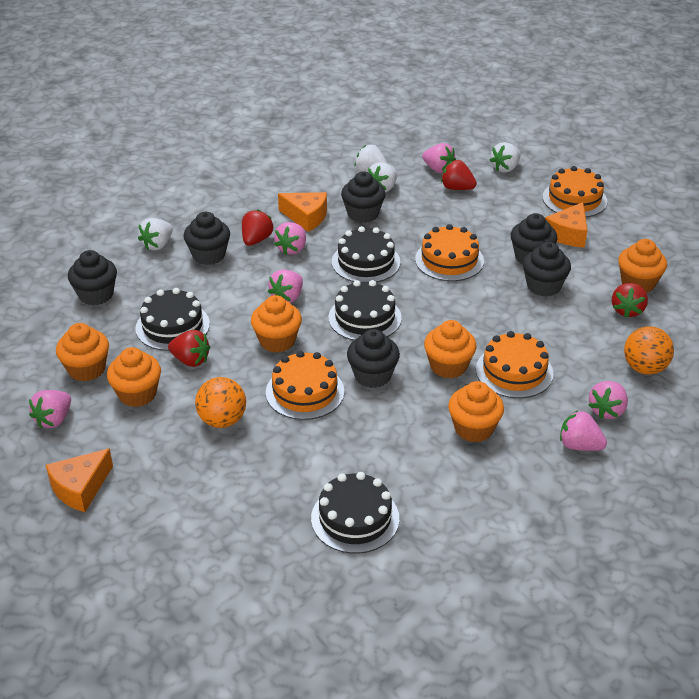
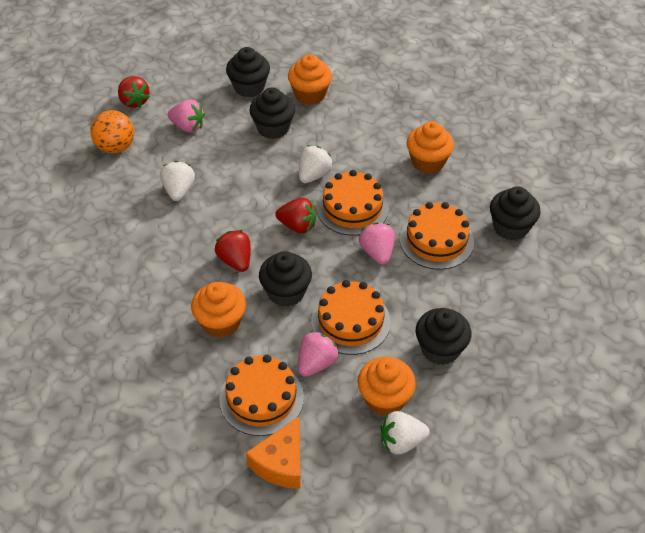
black cake: 4 -> 0
black cupcake: 6 -> 5
orange ball: 2 -> 1
orange cheese: 3 -> 1
orange cupcake: 6 -> 4
pink strawberry: 6 -> 3
red strawberry: 4 -> 3
white strawberry: 4 -> 3

